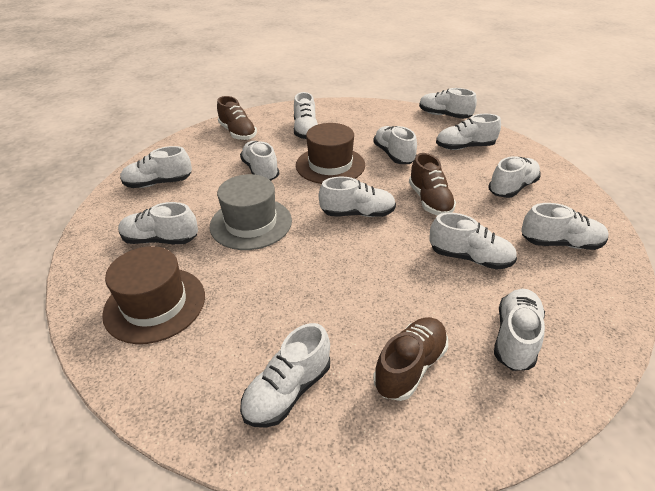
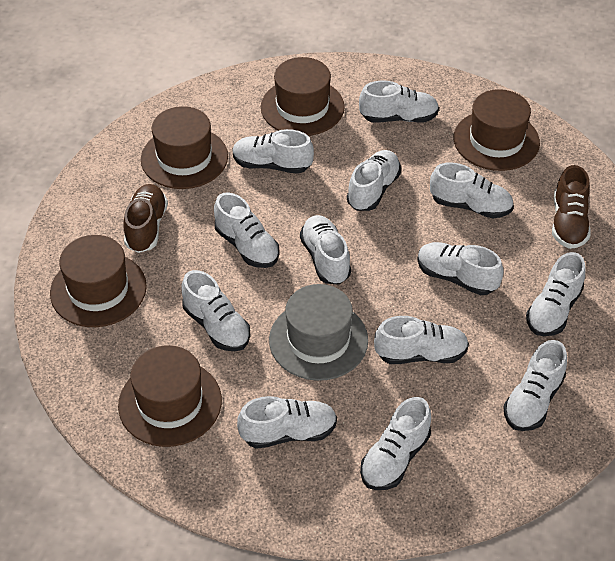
brown hat: 2 -> 5
brown shoe: 3 -> 2

